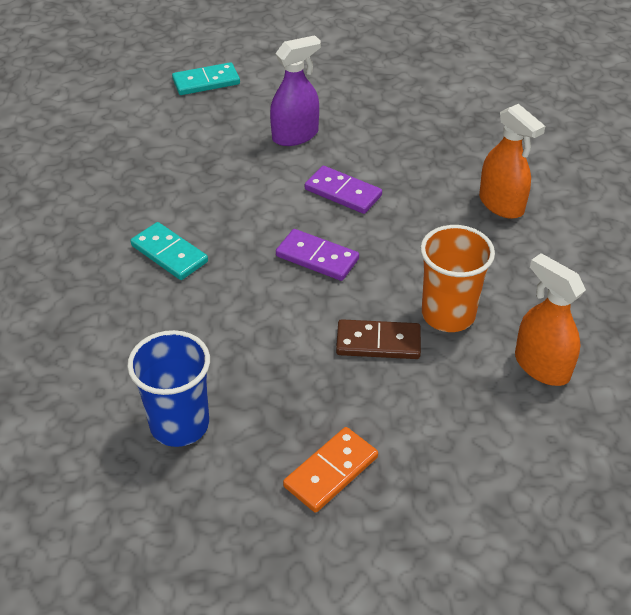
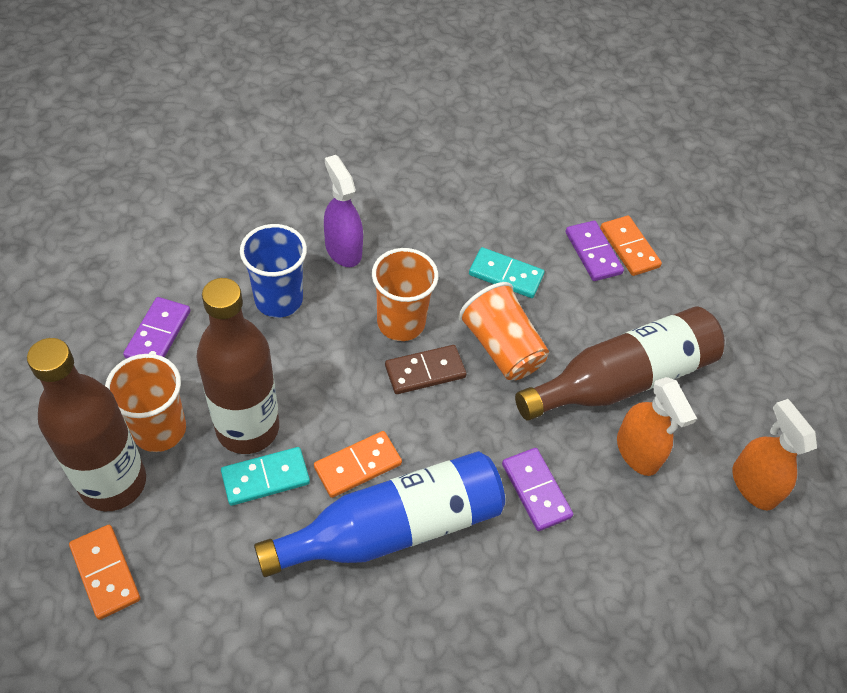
blue bottle: 0 -> 1
brown bottle: 0 -> 3
orange cup: 1 -> 3
orange domino: 1 -> 3
purple domino: 2 -> 3

